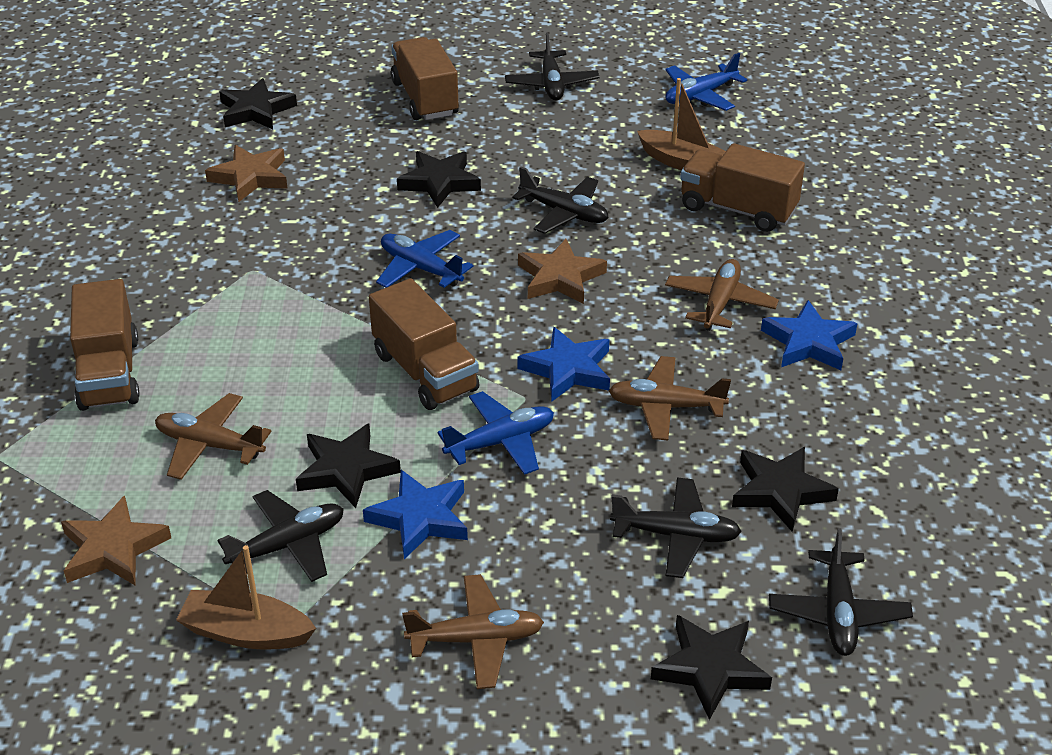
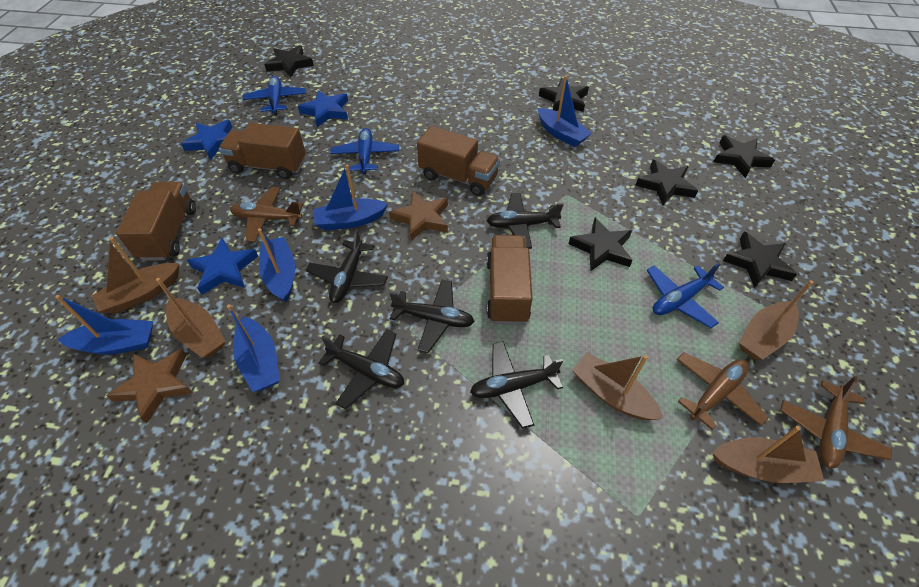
black star: 5 -> 6
blue boat: 0 -> 5
brown boat: 2 -> 5
brown plane: 4 -> 3
brown star: 3 -> 2

